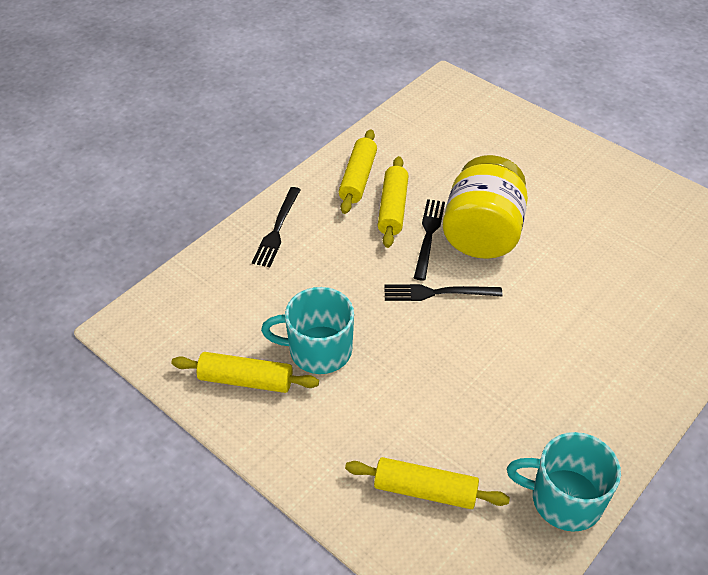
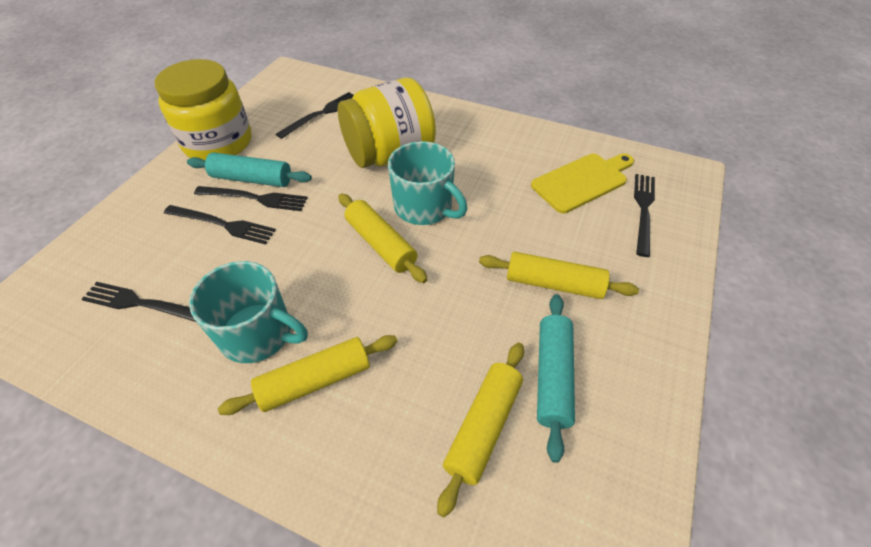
black fork: 3 -> 5
turquoise rolling pin: 0 -> 2
yellow cutting board: 0 -> 1
yellow jar: 1 -> 2

